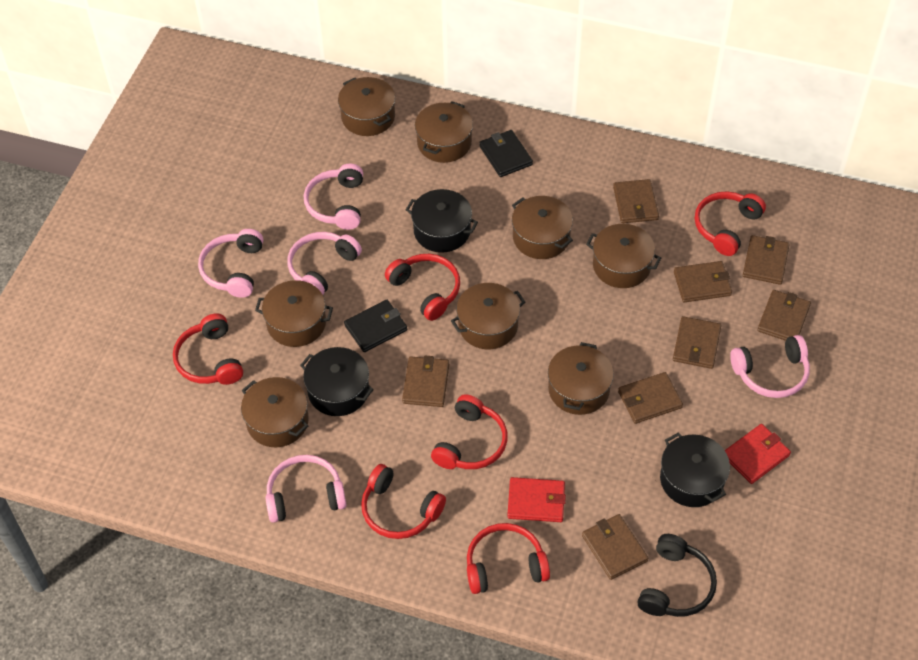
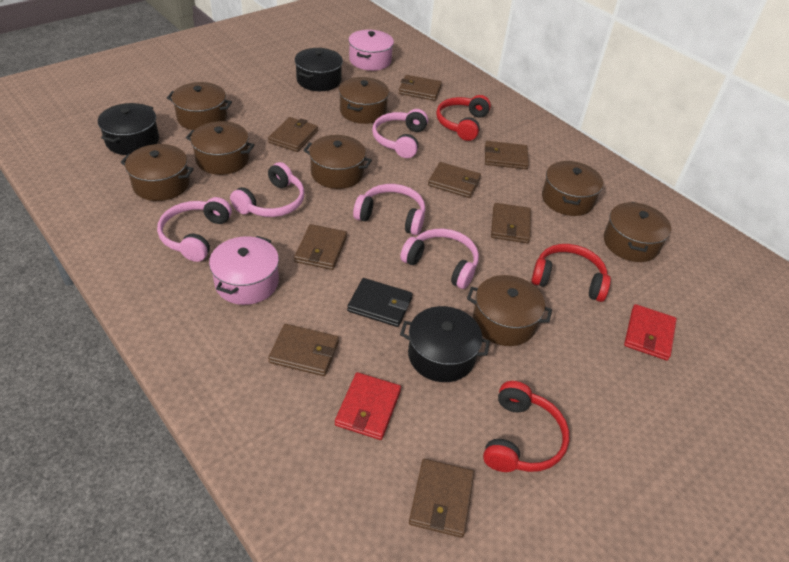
black headphones: 1 -> 0
black wallet: 2 -> 1
pink pot: 0 -> 2
red headphones: 6 -> 3

